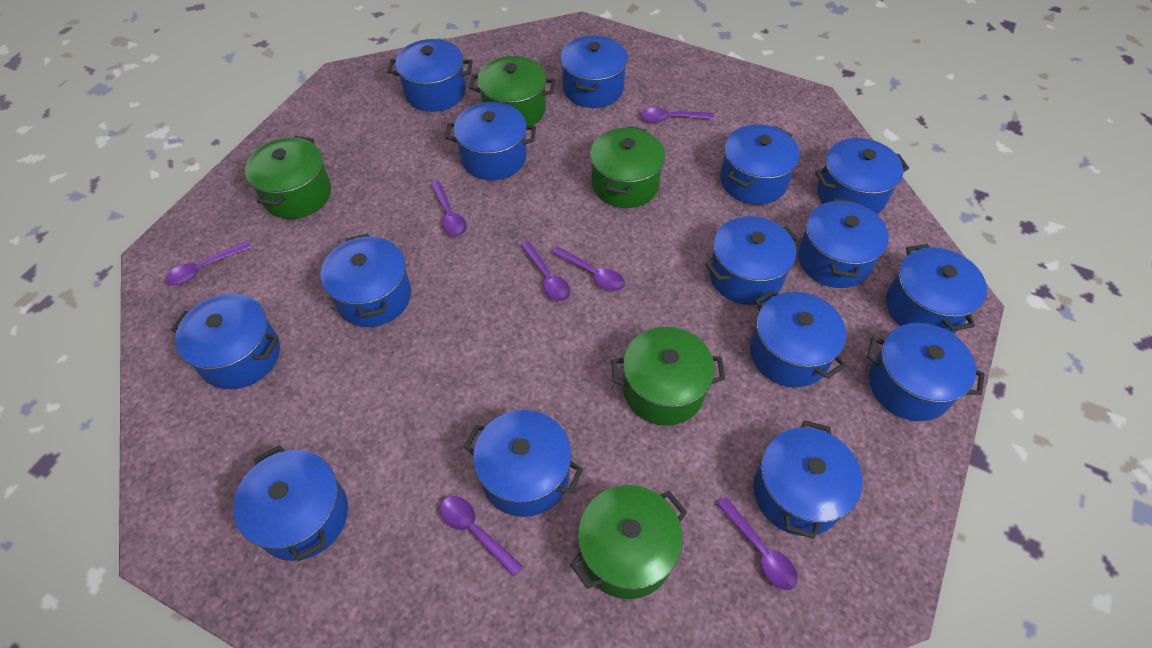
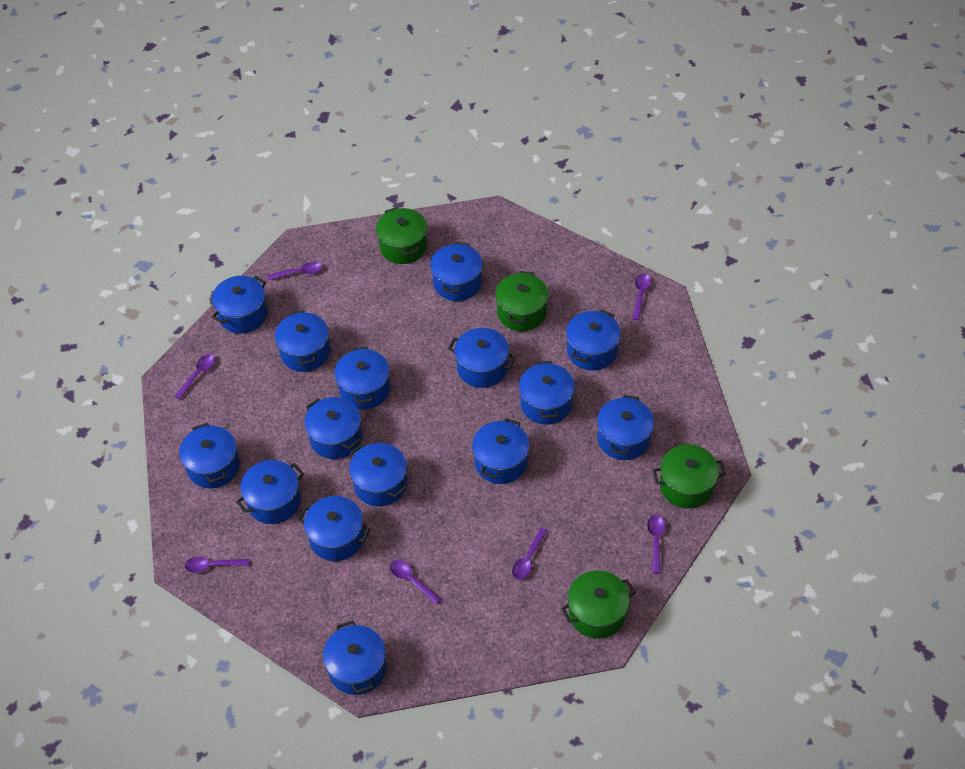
green pot: 5 -> 4

